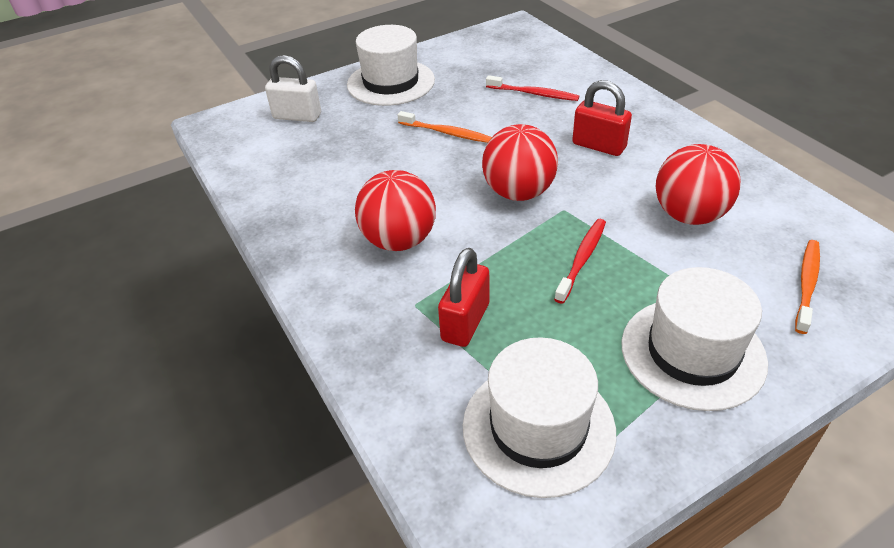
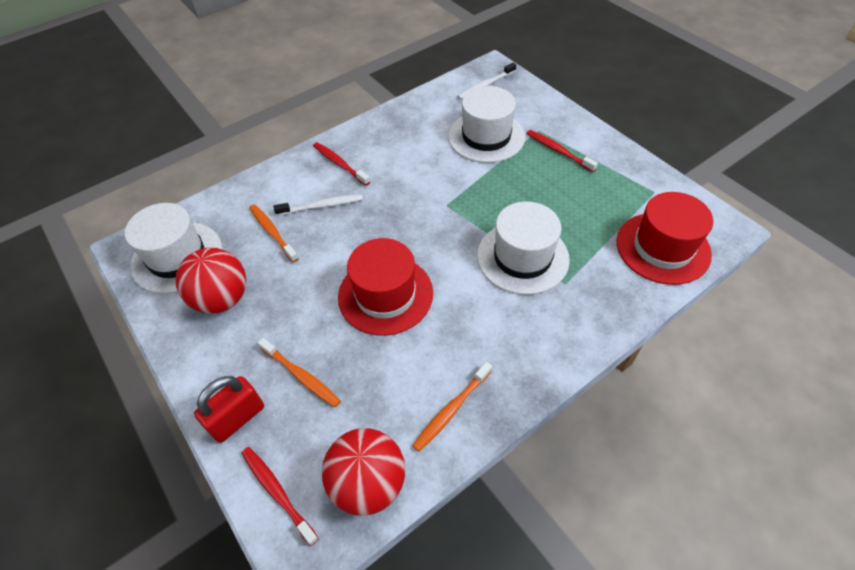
orange toothbrush: 2 -> 3
red ball: 3 -> 2
red hat: 0 -> 2
red padlock: 2 -> 1
red toothbrush: 2 -> 3
white padlock: 1 -> 0
white toothbrush: 0 -> 2

